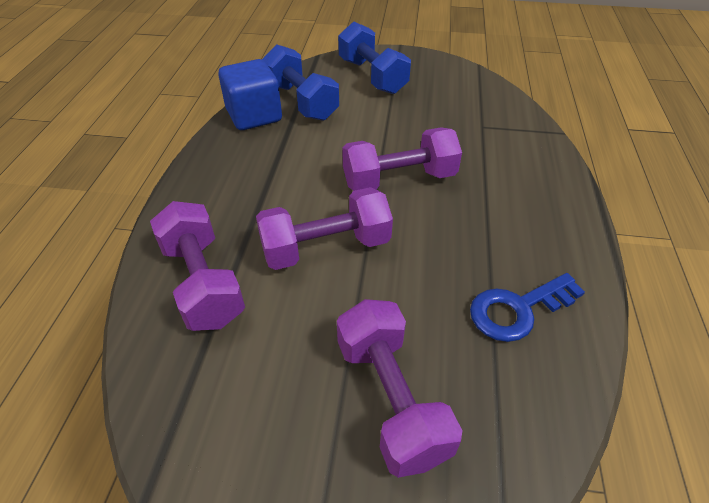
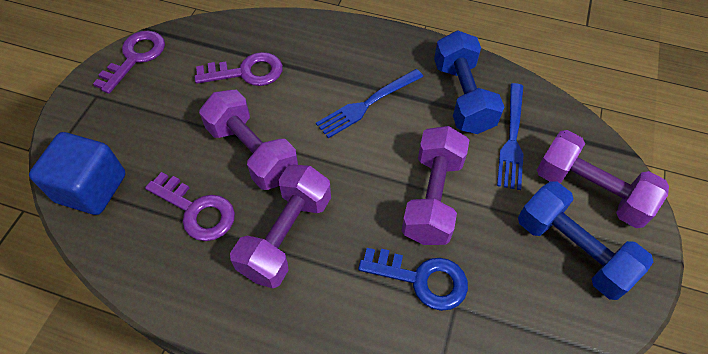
blue fork: 0 -> 2
purple key: 0 -> 3

